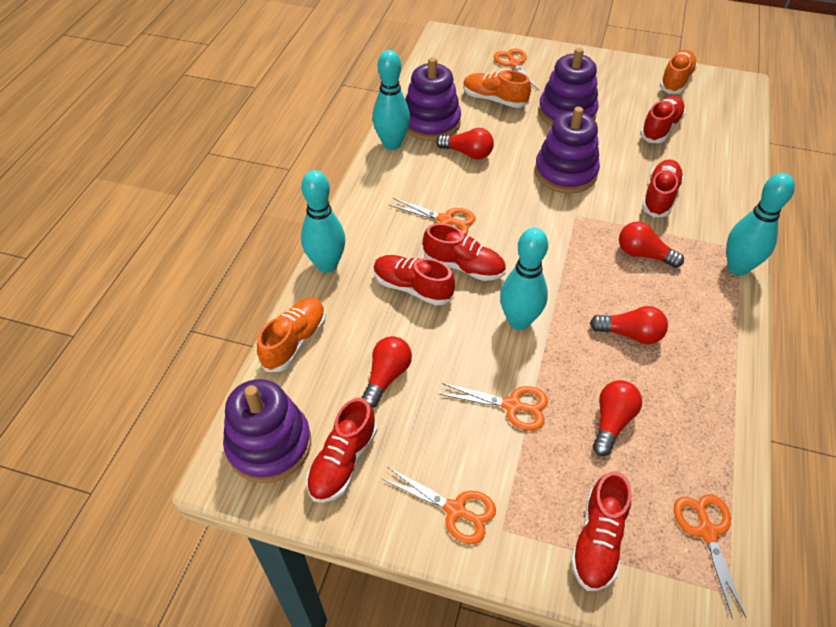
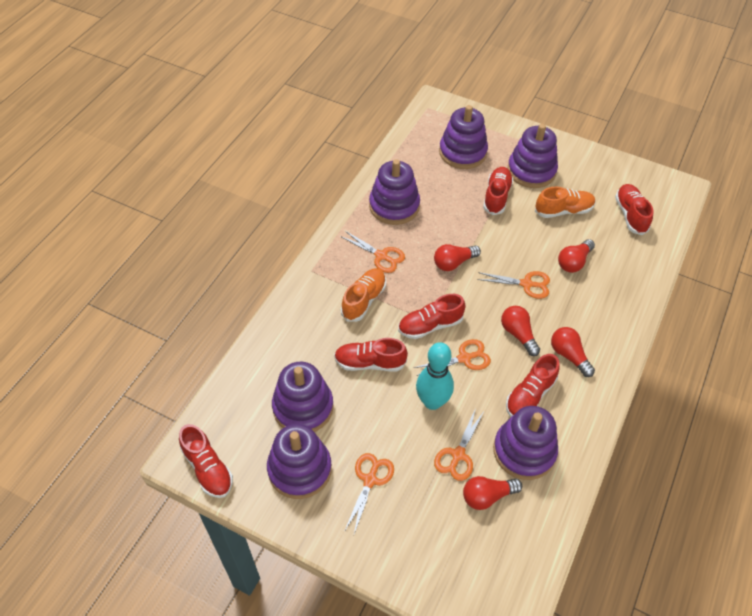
orange shoe: 3 -> 2
purple stacking toy: 4 -> 6
turquoise bowling pin: 4 -> 1

